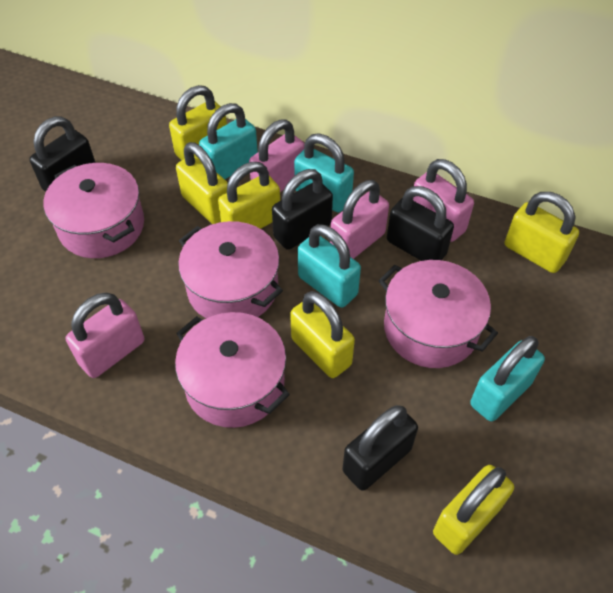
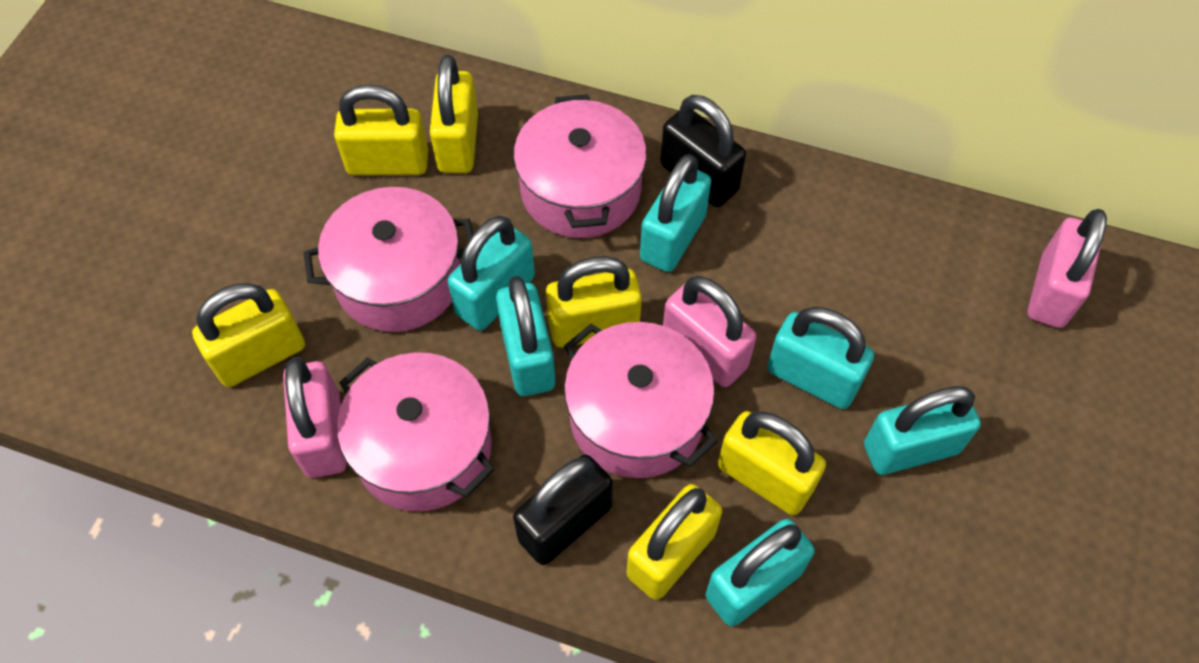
black padlock: 4 -> 2
pink padlock: 4 -> 3
turquoise padlock: 4 -> 6

